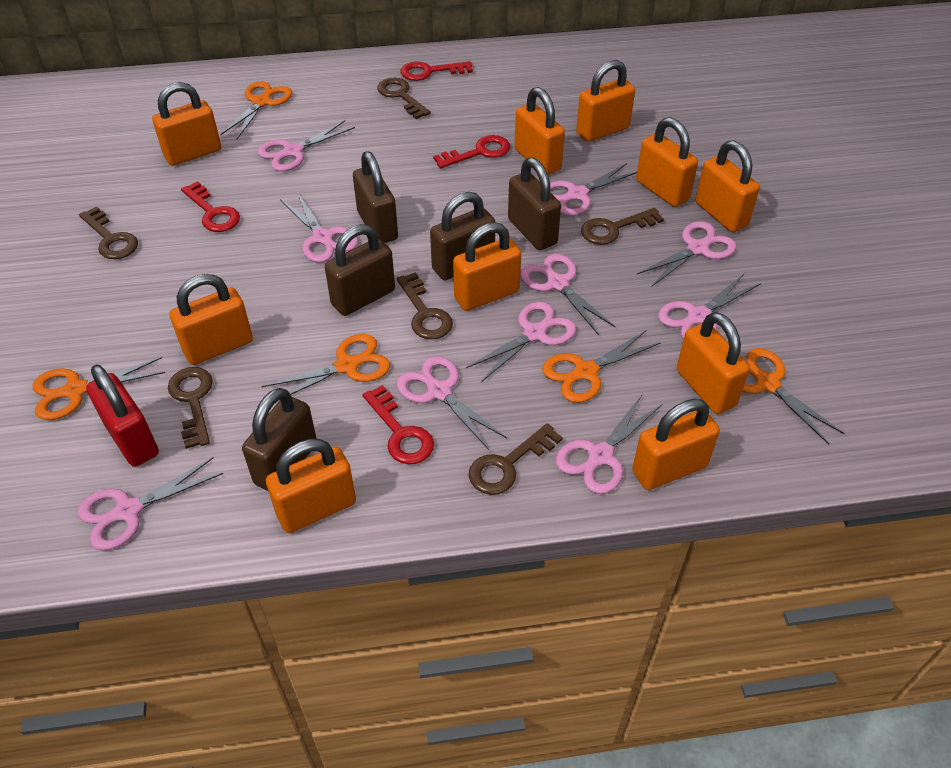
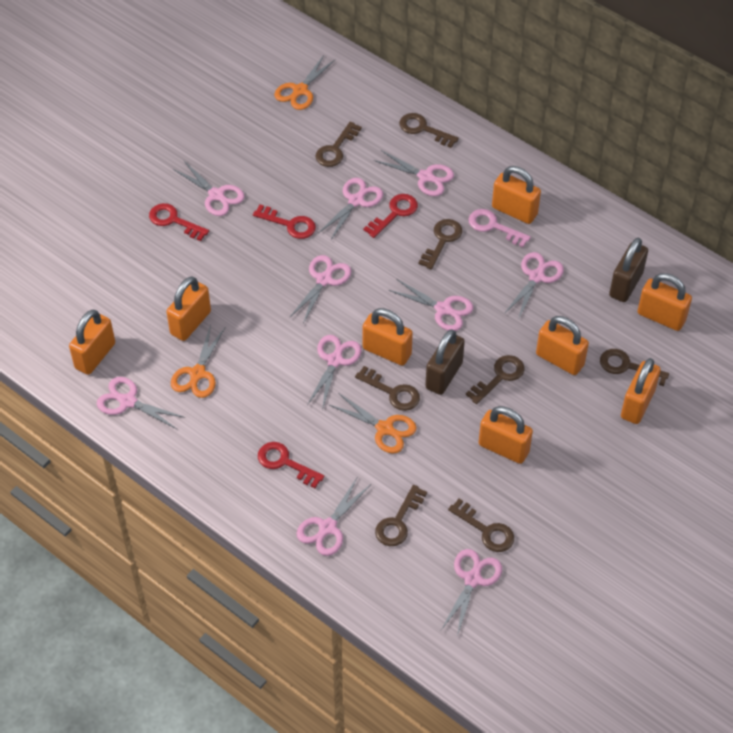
brown key: 6 -> 8
brown padlock: 5 -> 2
orange padlock: 10 -> 8
orange scissors: 5 -> 3
pink key: 0 -> 1
red padlock: 1 -> 0

